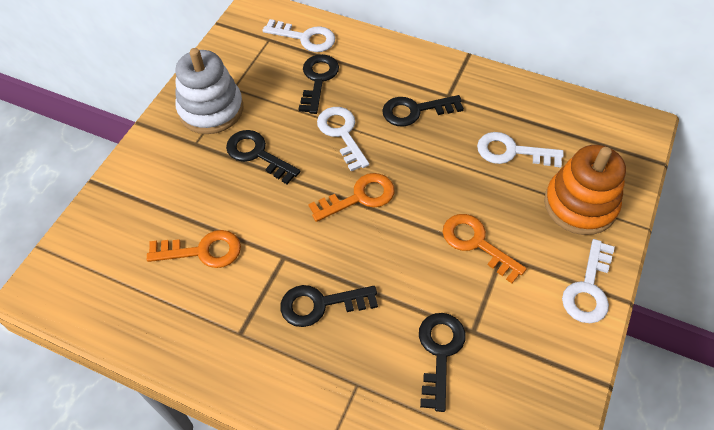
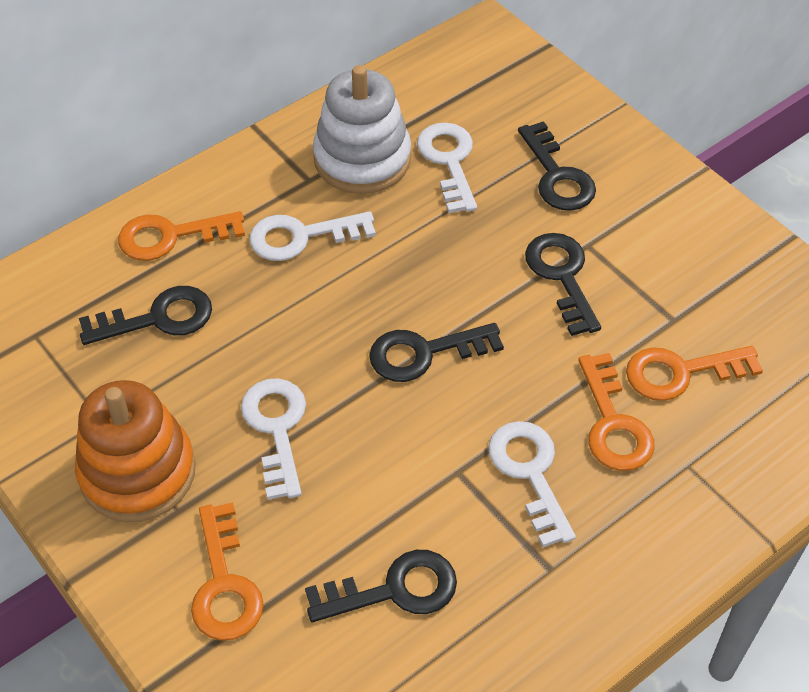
orange key: 3 -> 4

